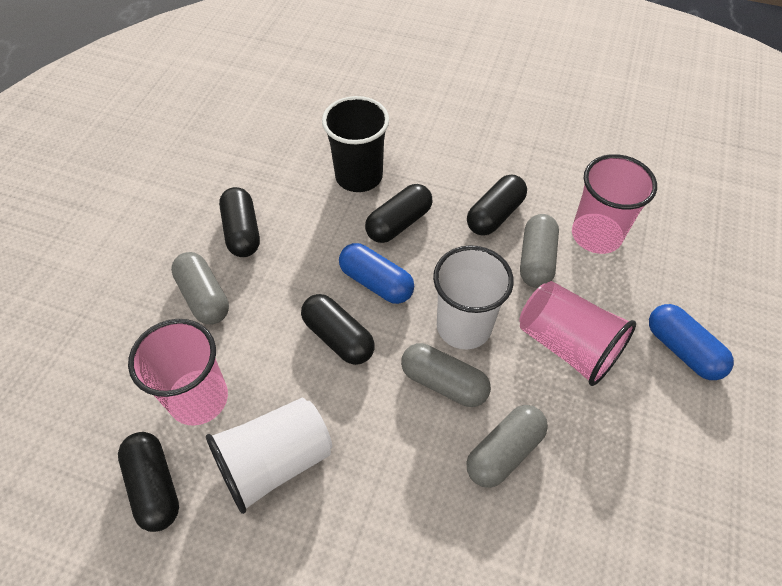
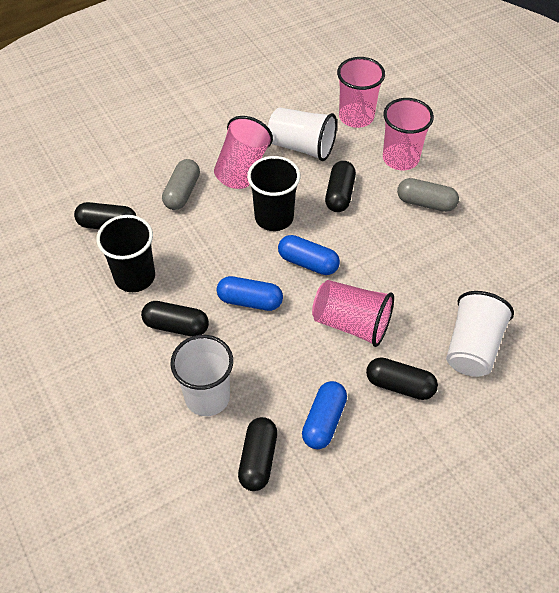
black cup: 1 -> 2
blue capsule: 2 -> 3
grey capsule: 4 -> 2
pink cup: 3 -> 4
white cup: 2 -> 3

